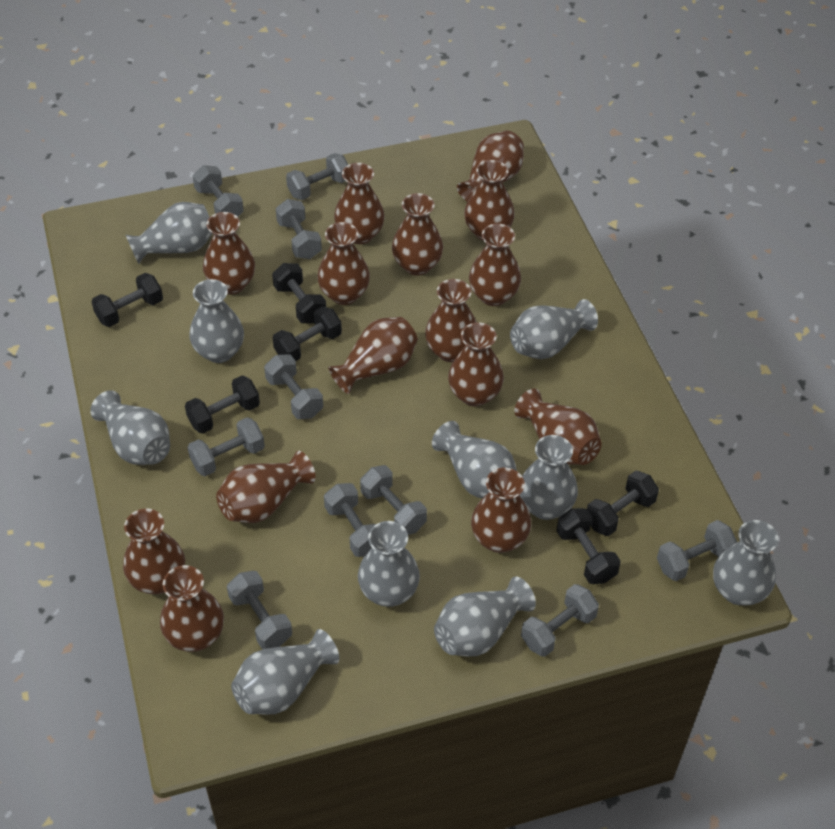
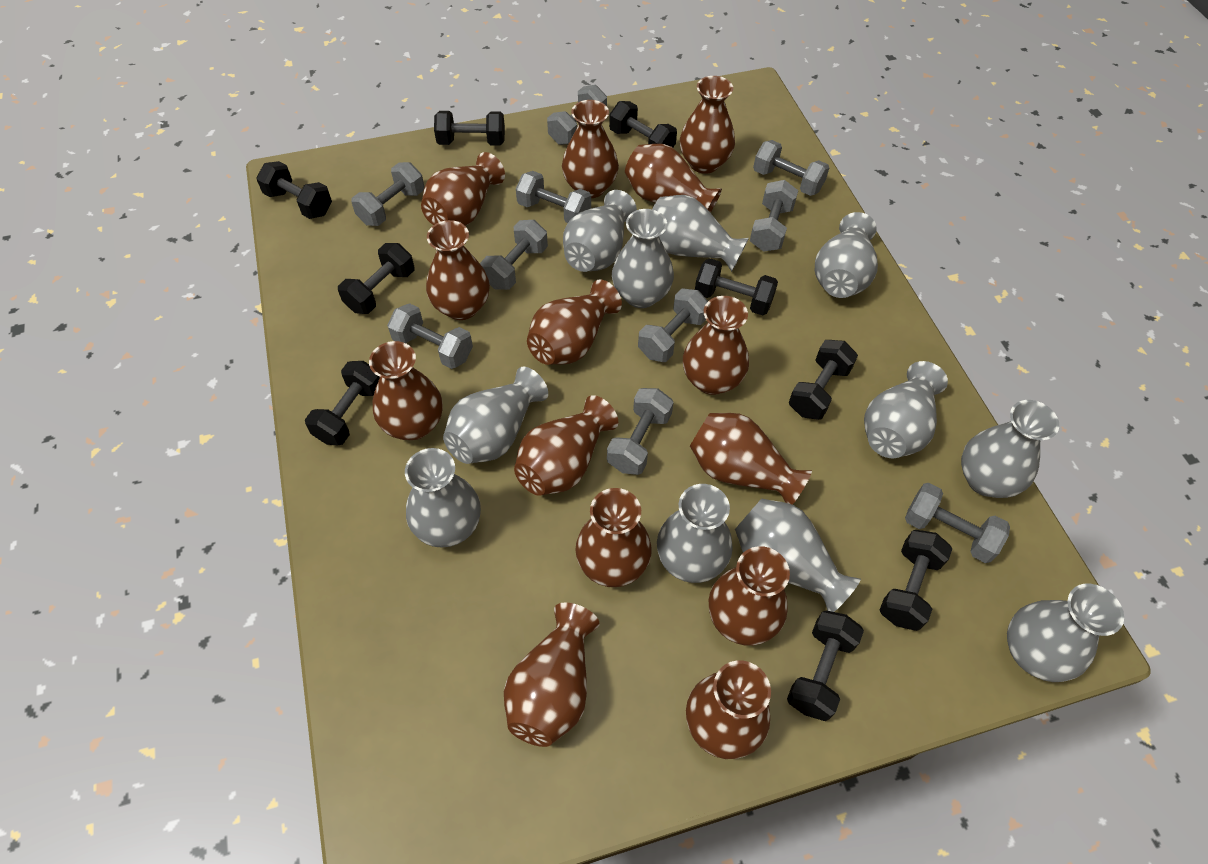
black dumbbell: 6 -> 9
brown vase: 15 -> 14
grey vase: 10 -> 11

